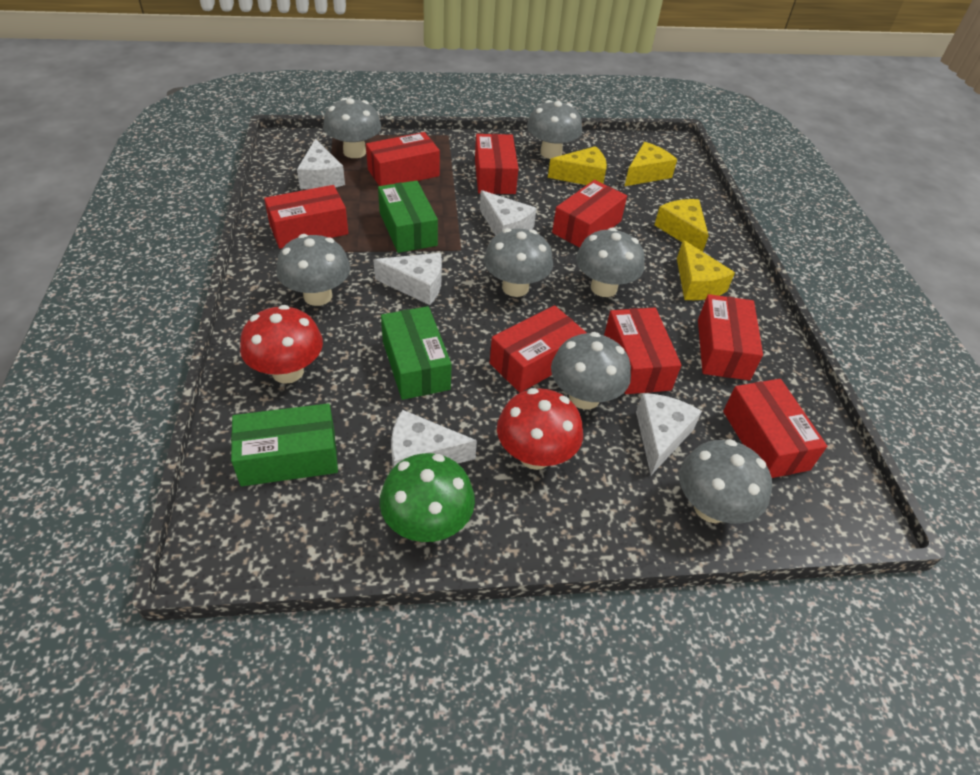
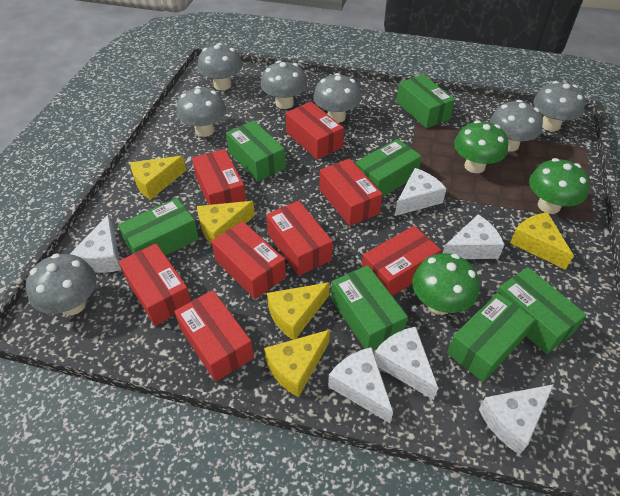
green box: 3 -> 7
green mushroom: 1 -> 3
red mushroom: 2 -> 0
white cheese: 5 -> 6
yellow cheese: 4 -> 5

